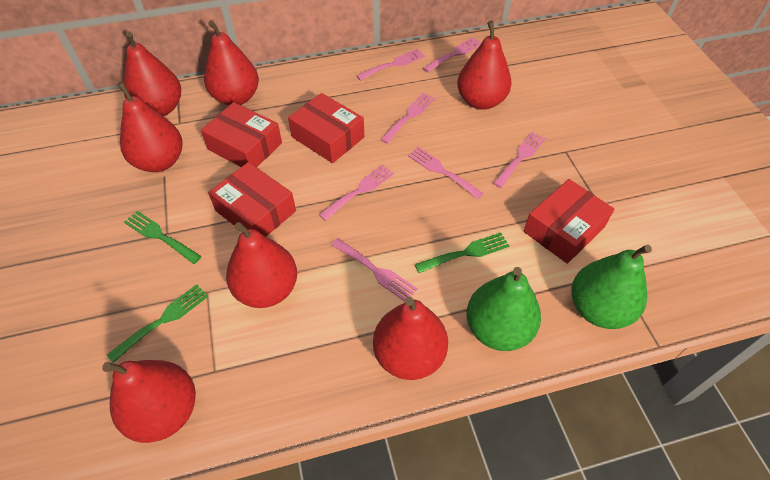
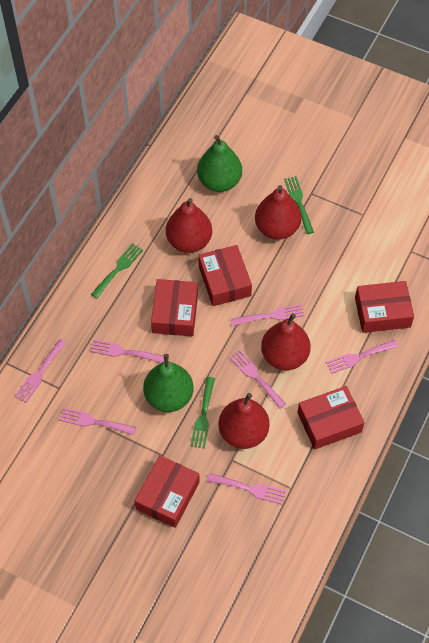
red box: 4 -> 5
red pear: 7 -> 4

